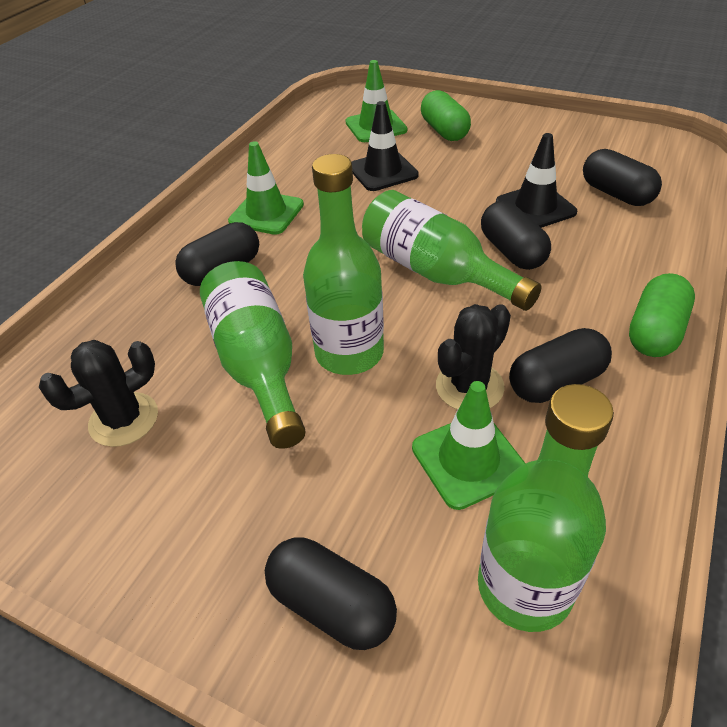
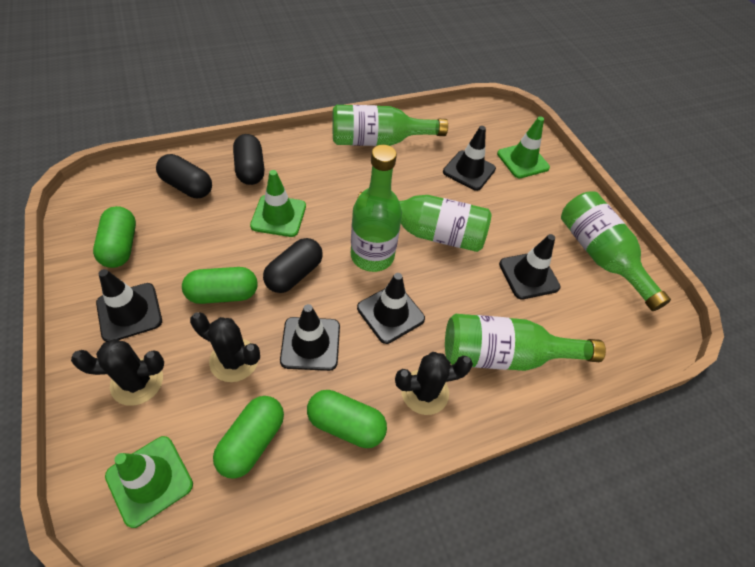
black cactus: 2 -> 3
black capsule: 5 -> 3
black traffic cone: 2 -> 5
green bottle: 4 -> 5
green capsule: 2 -> 4

